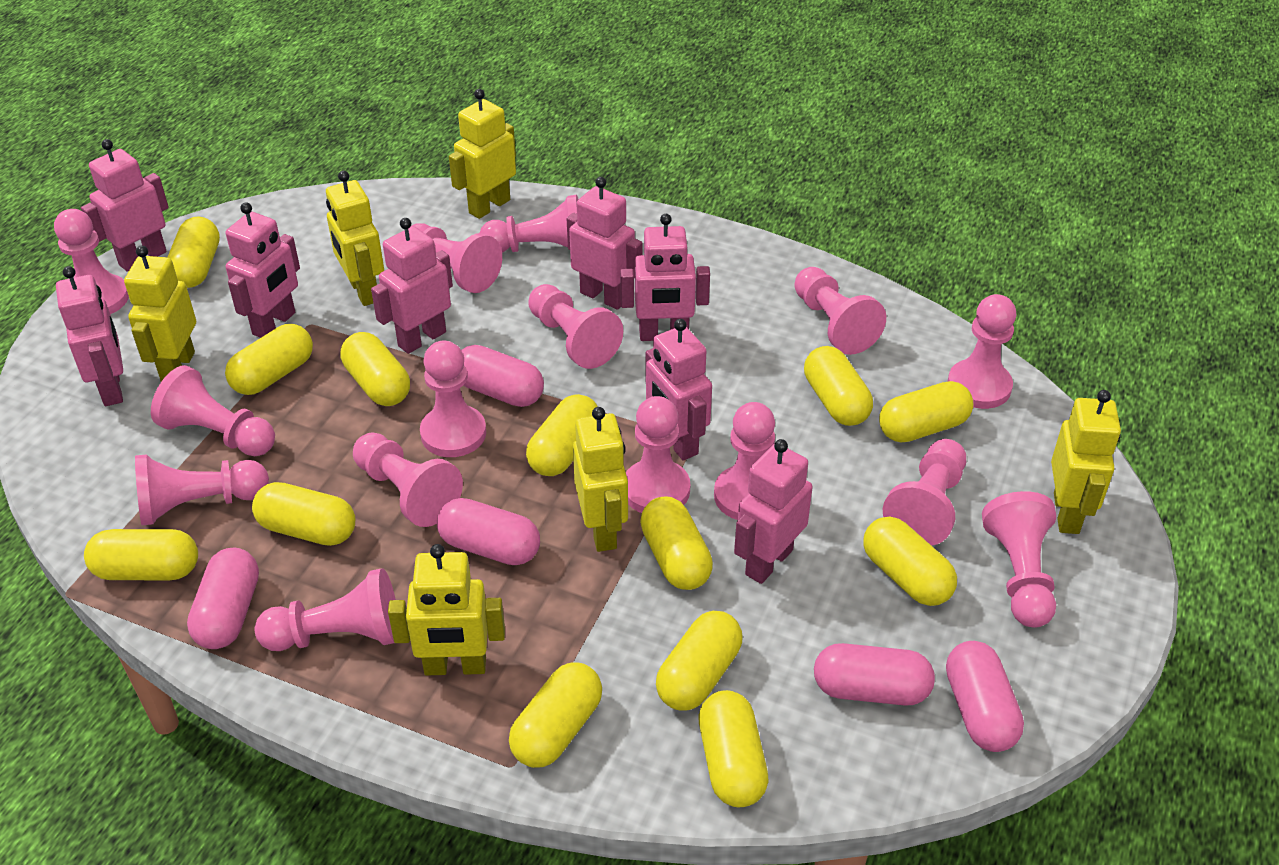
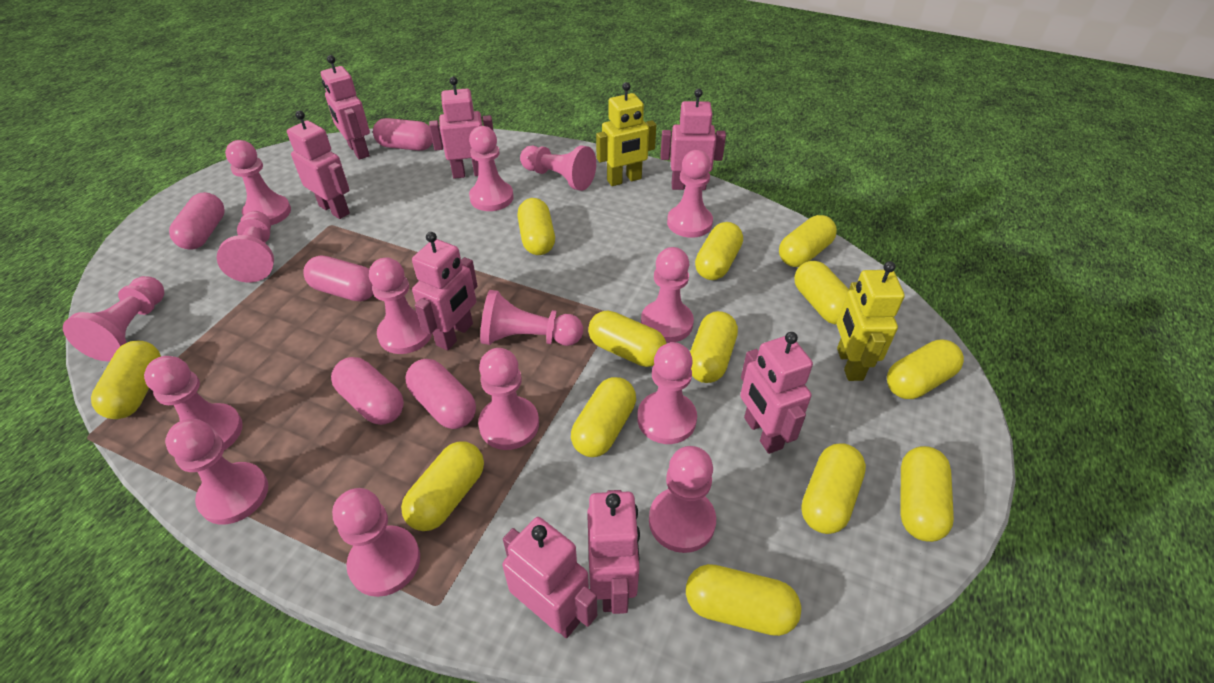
yellow robot: 6 -> 2

